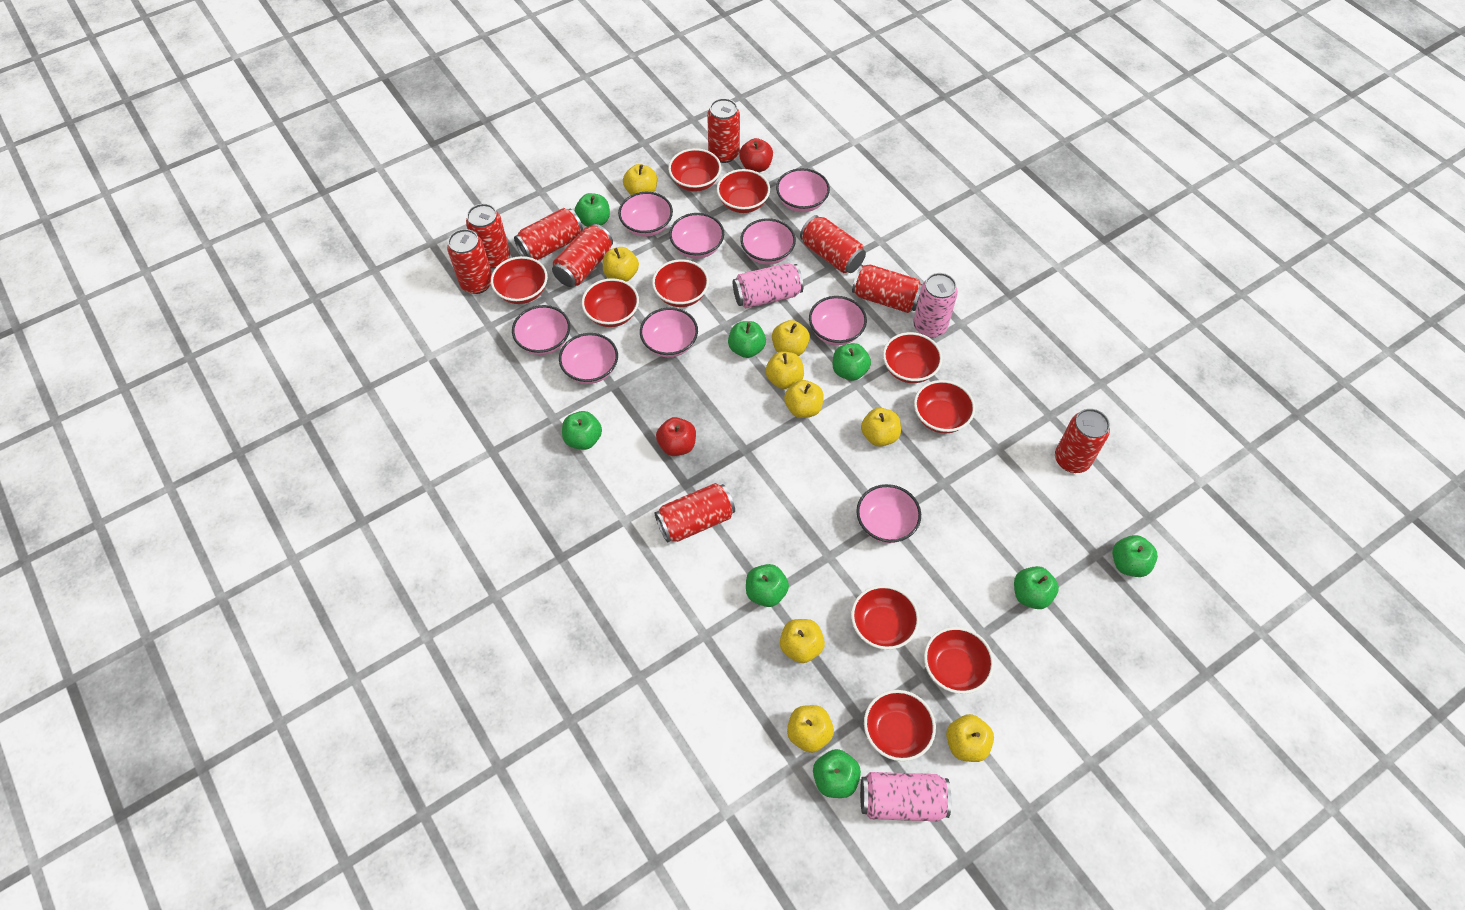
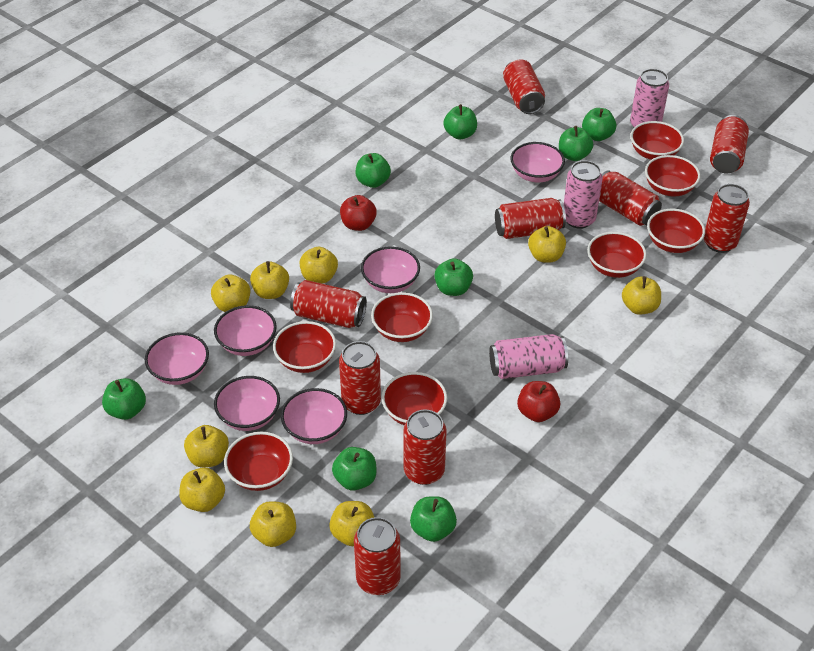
pink bowl: 9 -> 6
red bowl: 10 -> 8

